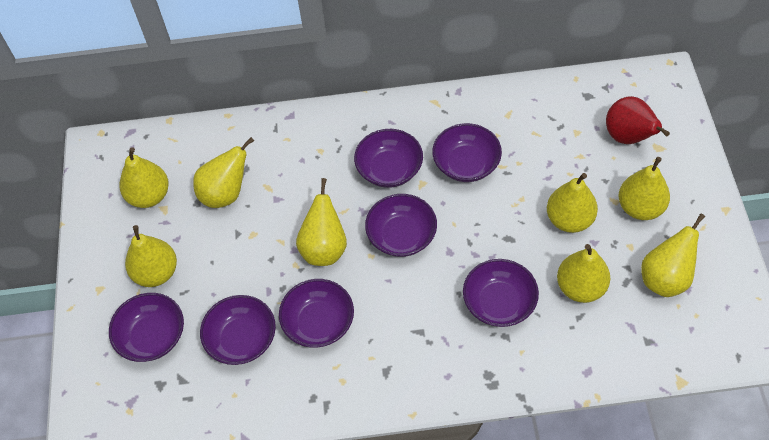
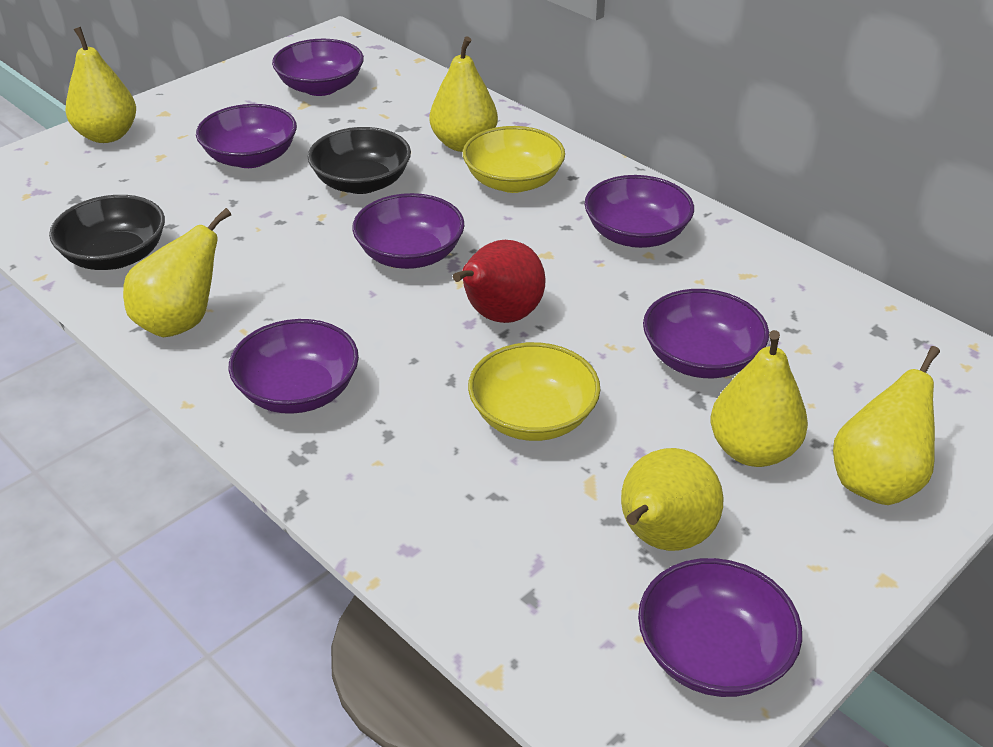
black bowl: 0 -> 2
yellow bowl: 0 -> 2
yellow pear: 8 -> 6

